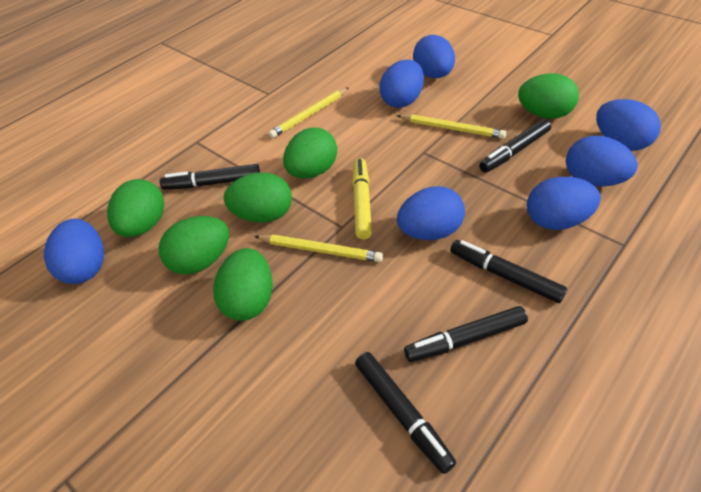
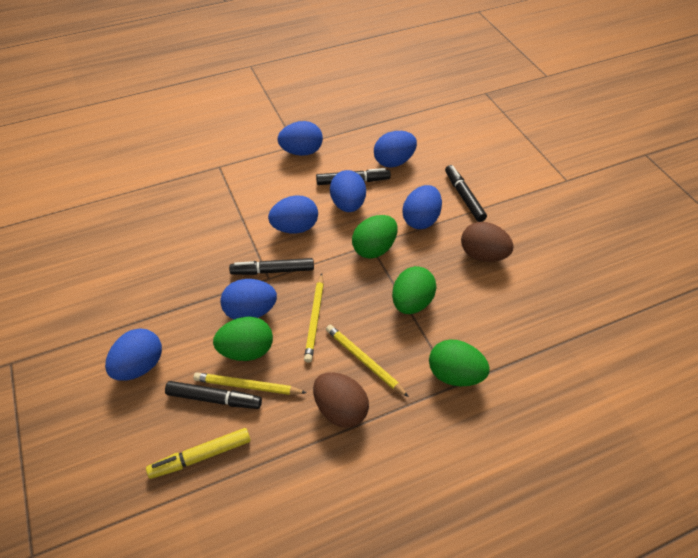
black marker: 5 -> 4
brown egg: 0 -> 2
green egg: 6 -> 4

